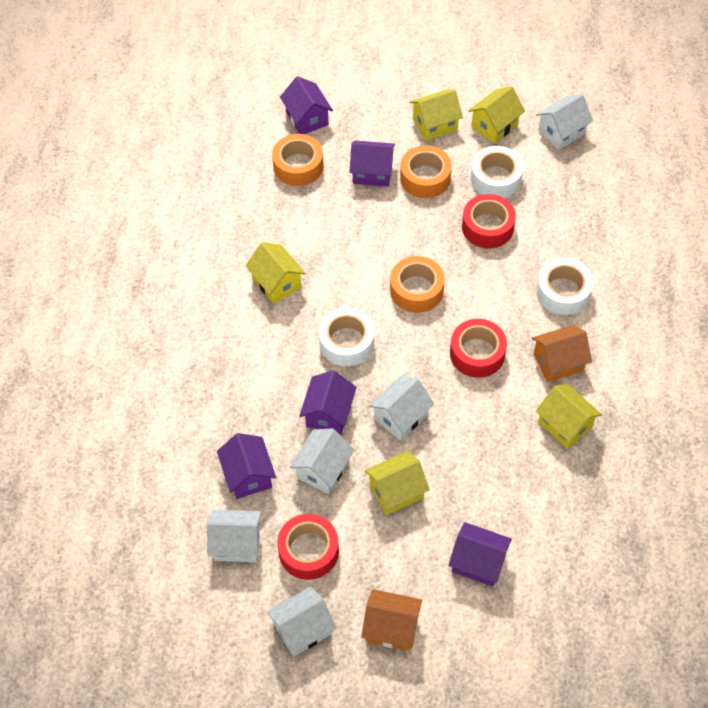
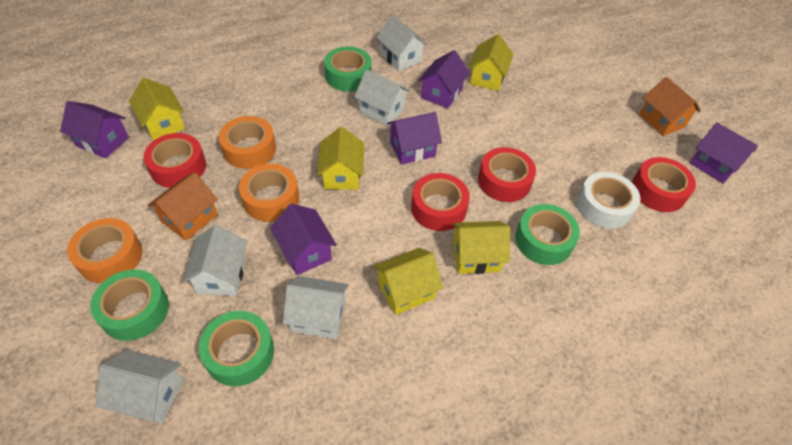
green tape: 0 -> 4
red tape: 3 -> 4
white tape: 3 -> 1

